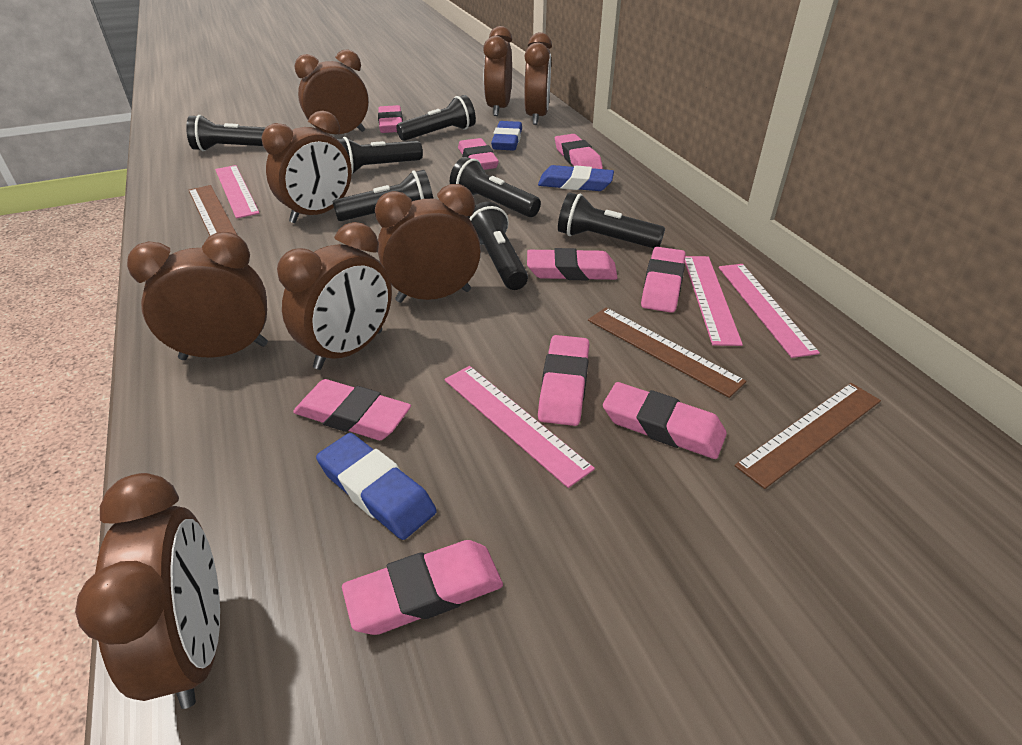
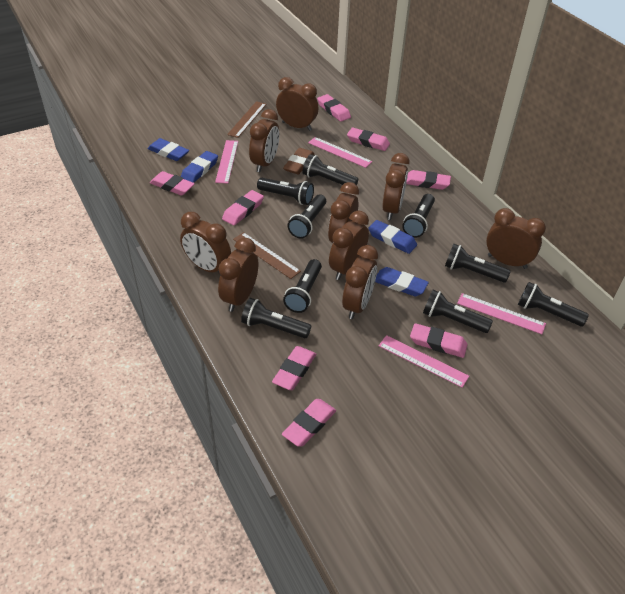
black flashlight: 7 -> 9
blue eraser: 3 -> 4
brown clock: 8 -> 9
brown eraser: 0 -> 1
brown ruler: 3 -> 2
pink eraser: 9 -> 8

